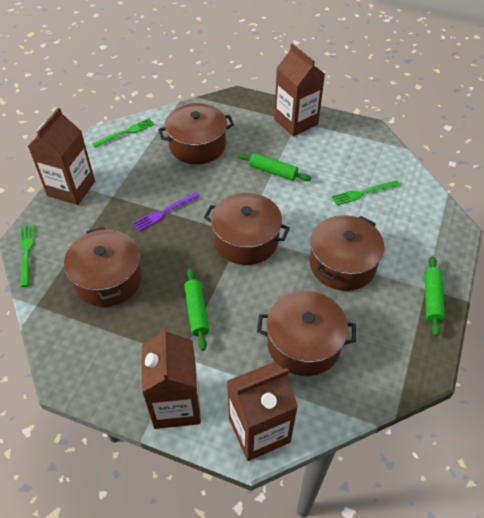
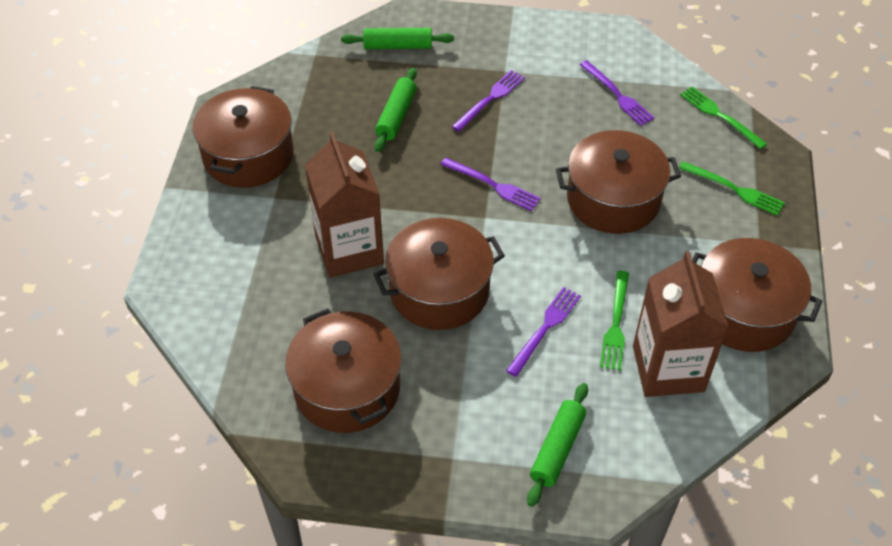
brown carton: 4 -> 2
purple fork: 1 -> 4

